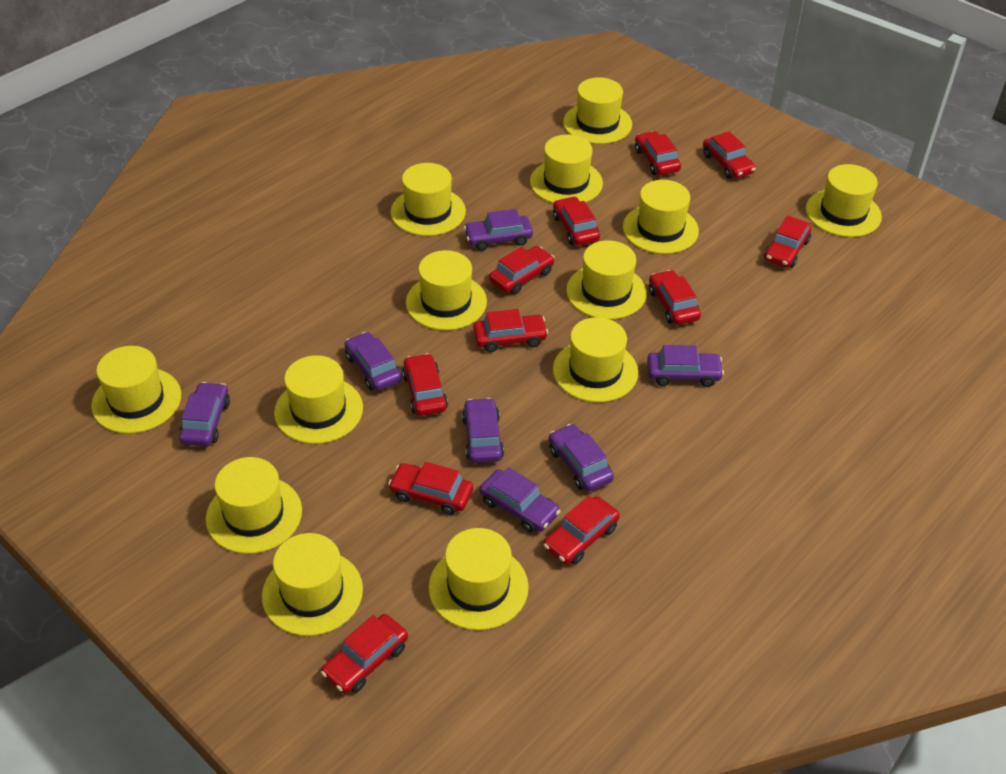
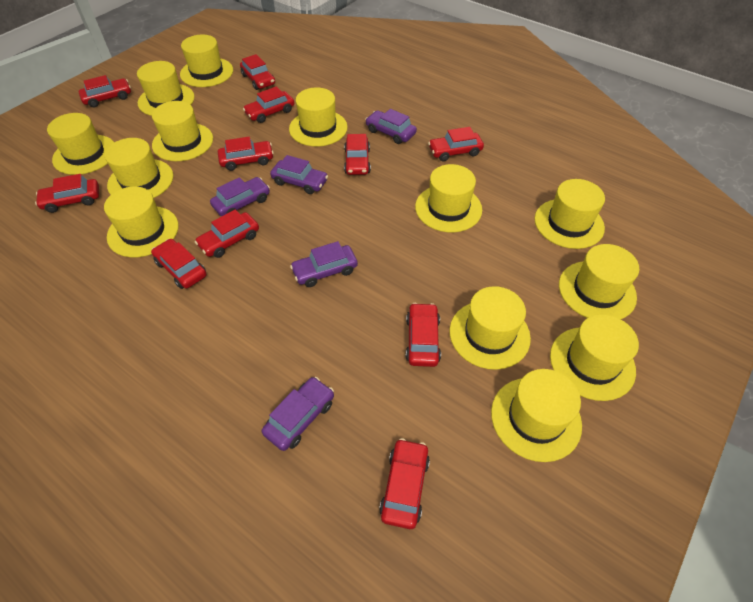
purple car: 7 -> 5

